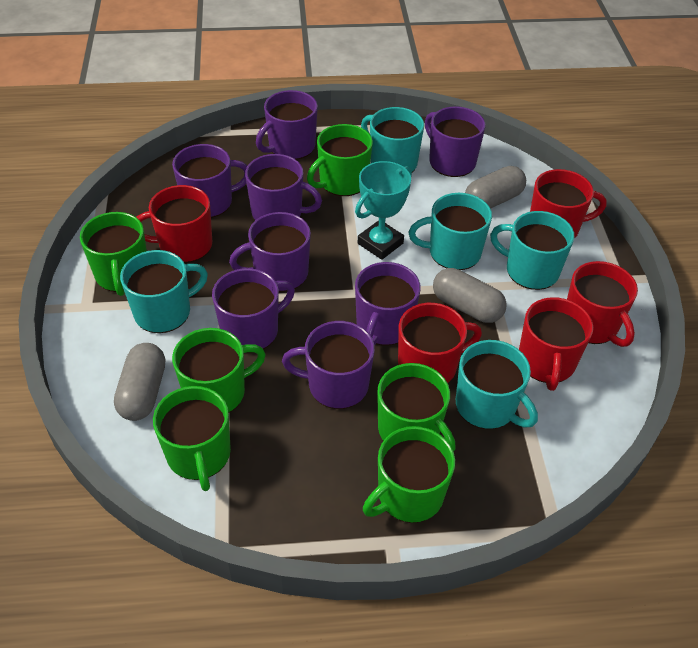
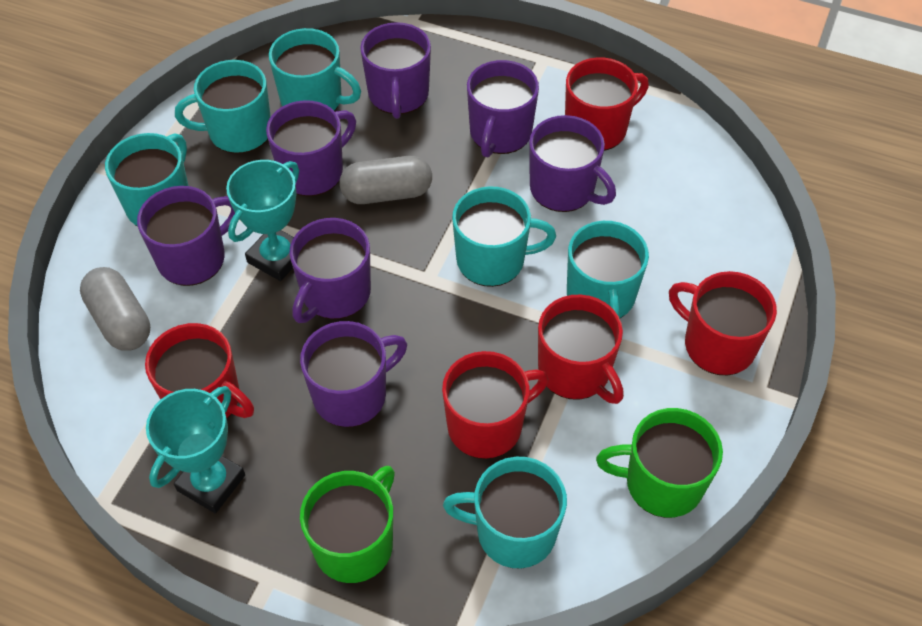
green mug: 6 -> 2
grey capsule: 3 -> 2
purple mug: 8 -> 7
turquoise mug: 5 -> 6
turquoise trophy: 1 -> 2

